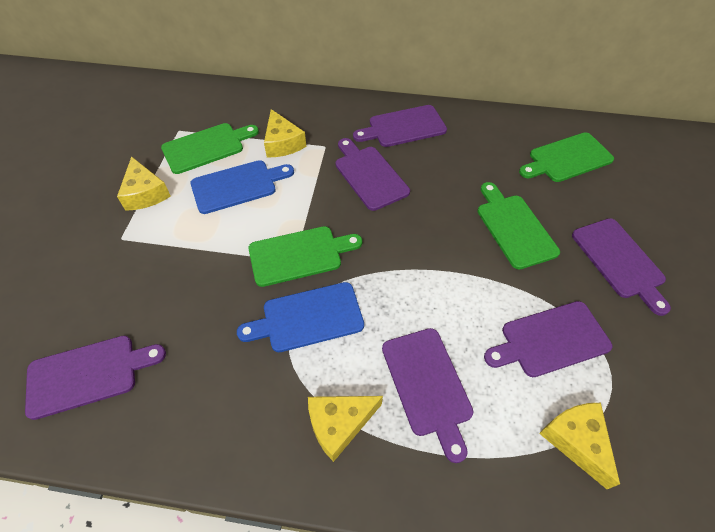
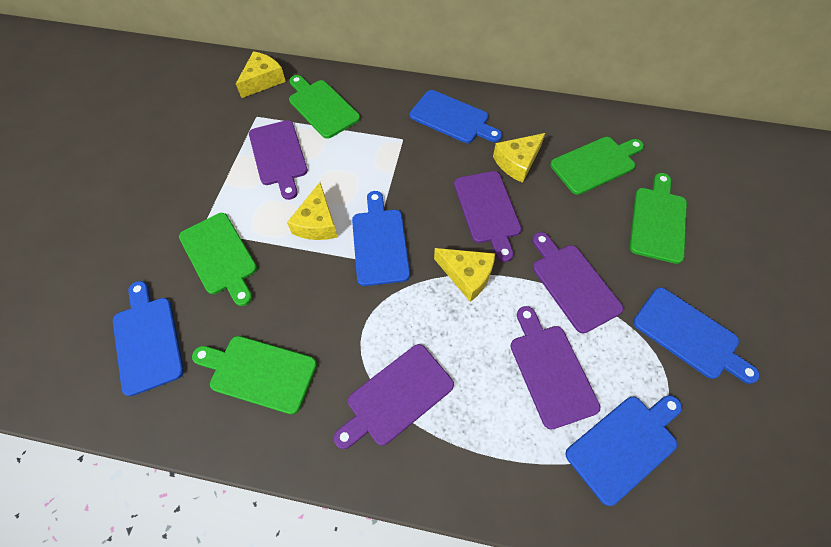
blue cutting board: 2 -> 5
green cutting board: 4 -> 5
purple cutting board: 6 -> 5

